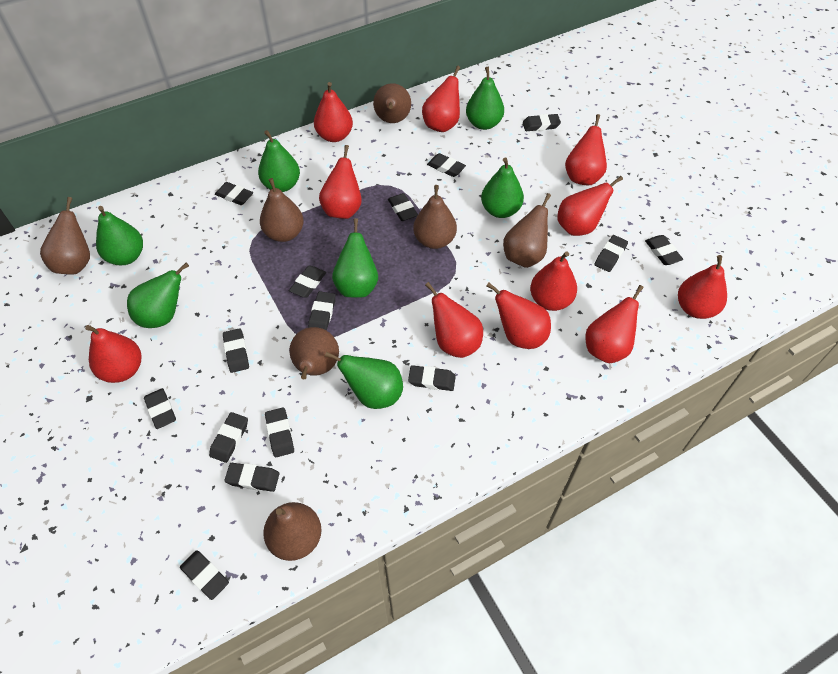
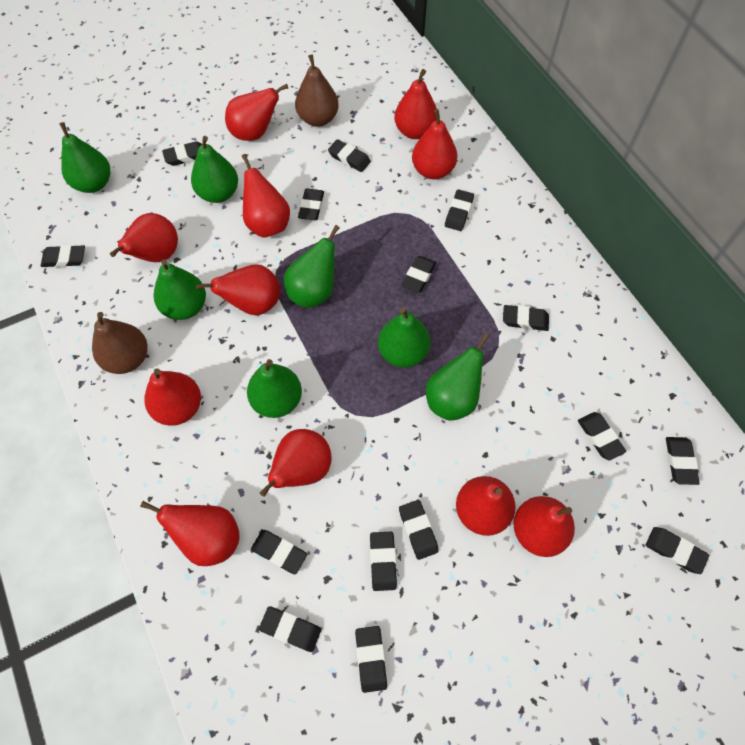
brown pear: 7 -> 2

